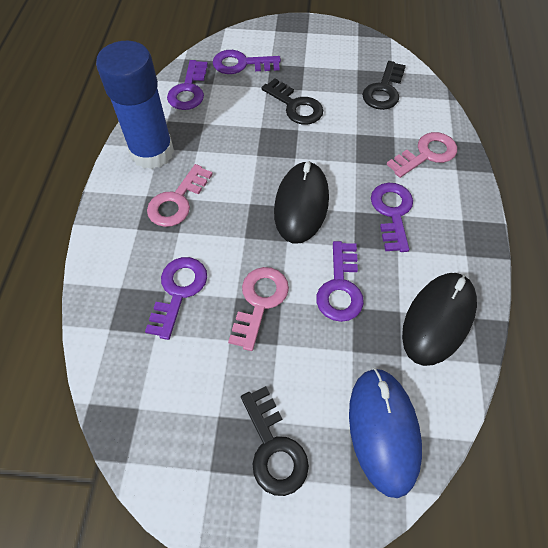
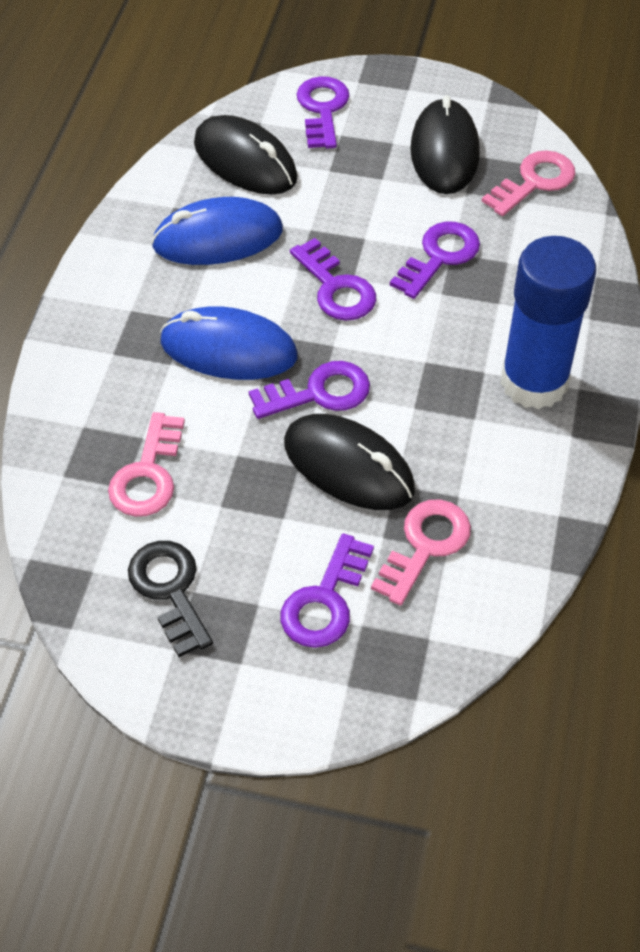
black key: 3 -> 1
black mouse: 2 -> 3
blue mouse: 1 -> 2

